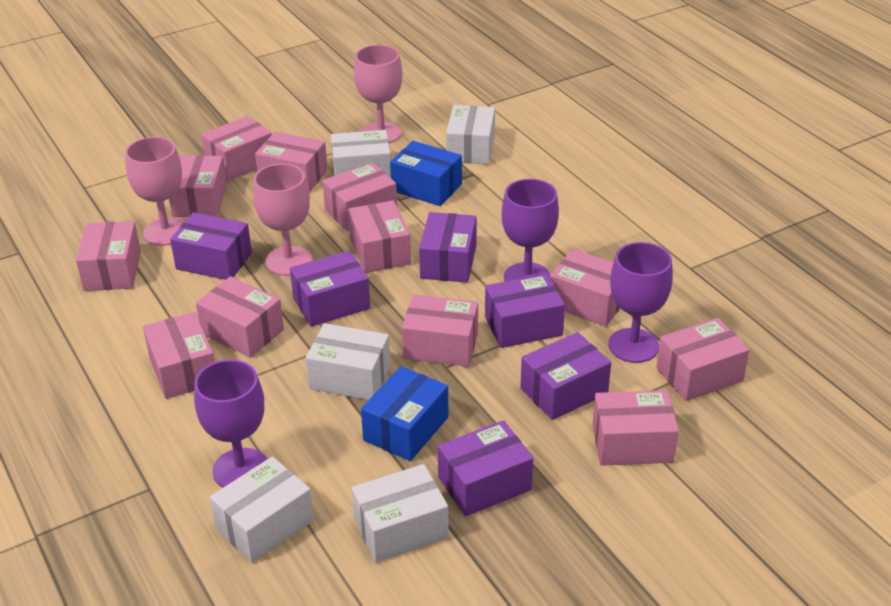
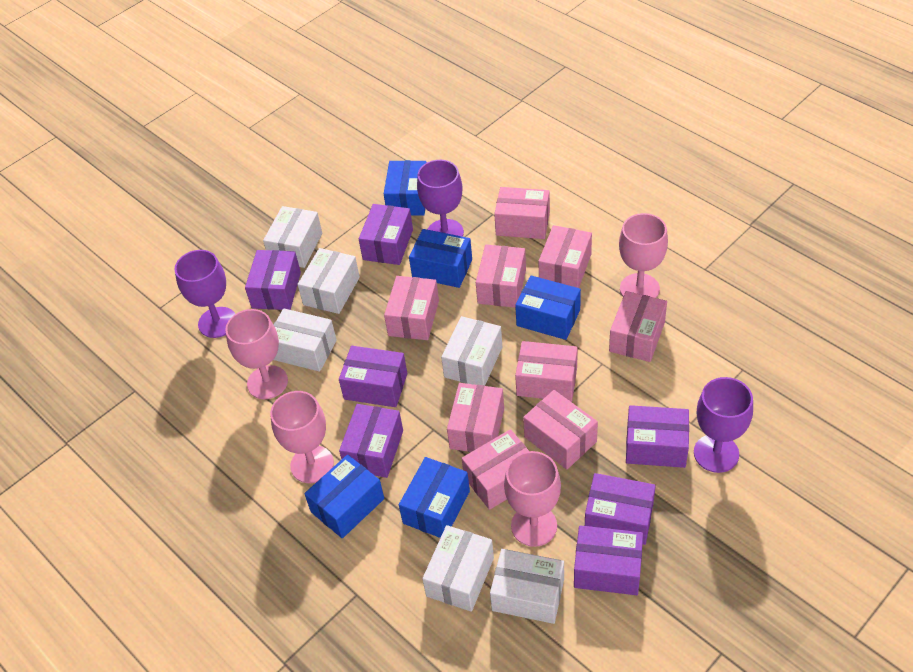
blue box: 2 -> 5
pink box: 12 -> 9
pink goblet: 3 -> 4
purple box: 6 -> 7
white box: 5 -> 6

